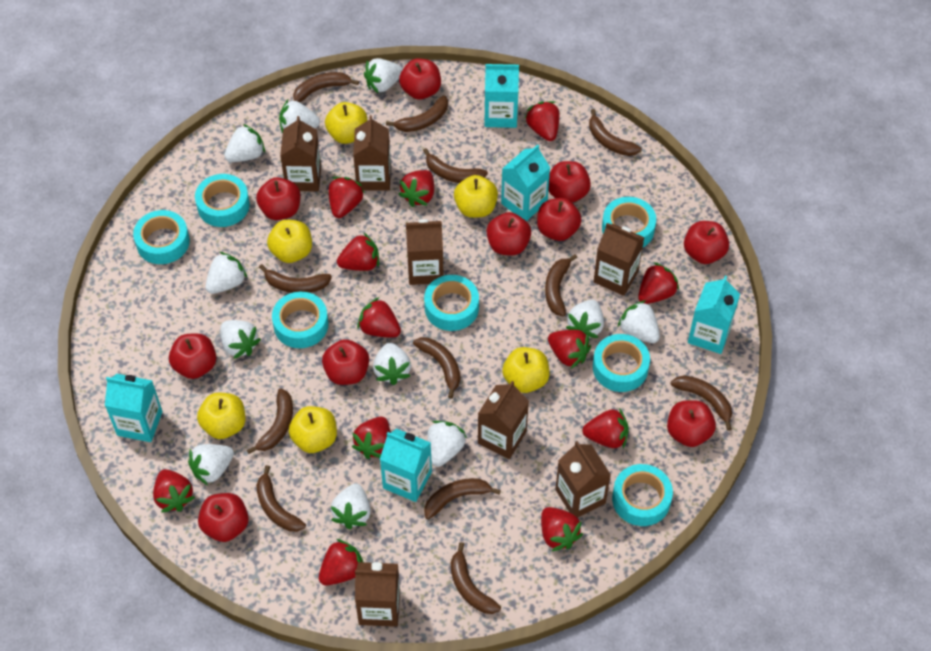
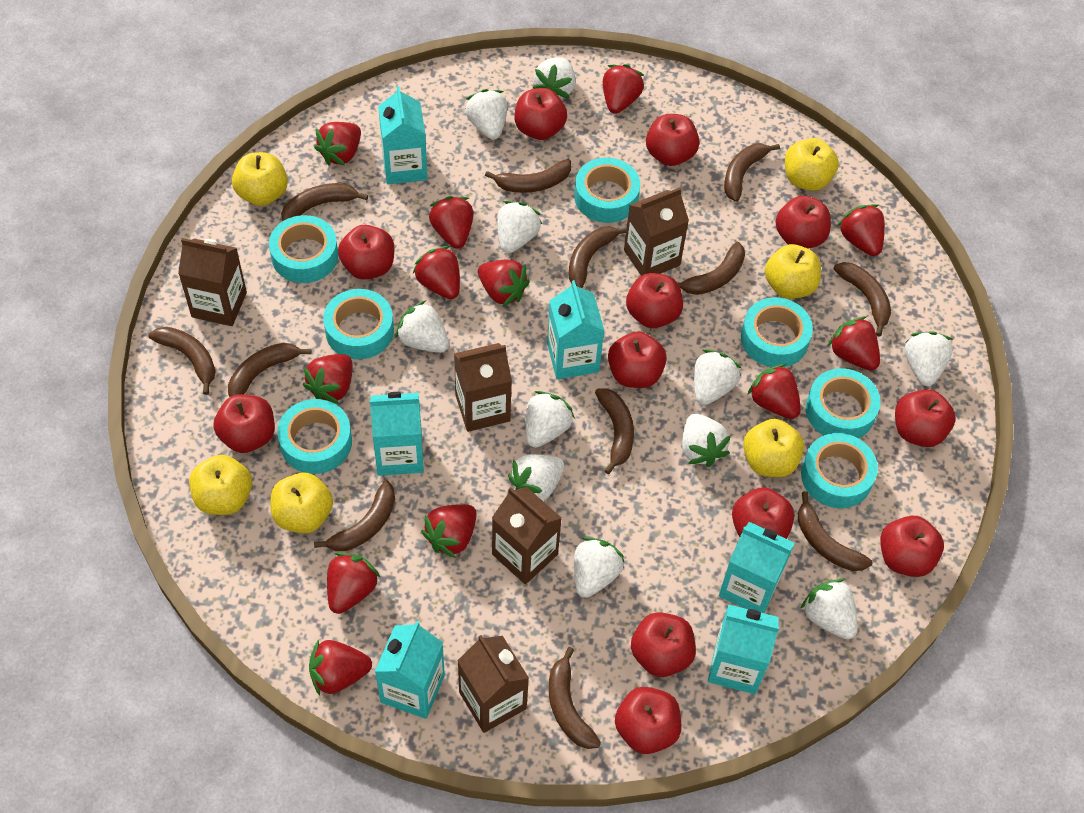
brown carton: 7 -> 5
red apple: 10 -> 12
turquoise carton: 5 -> 6

